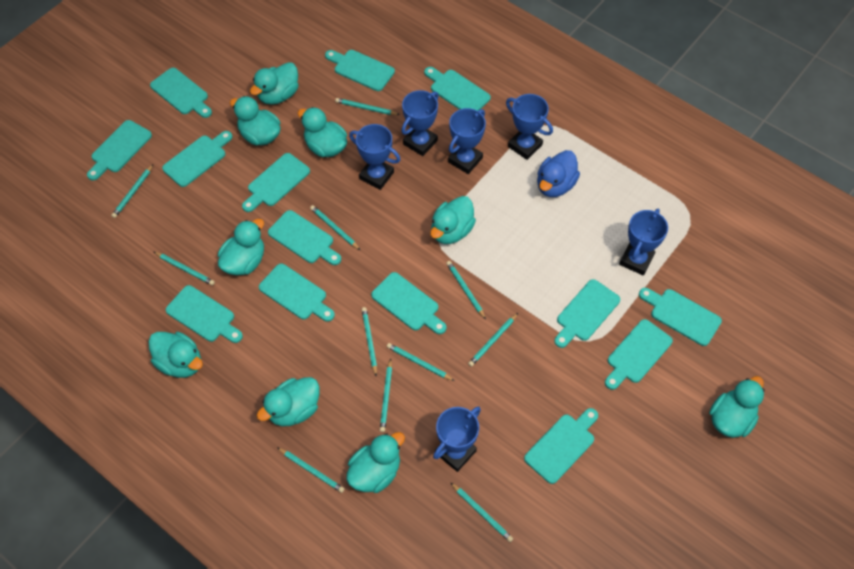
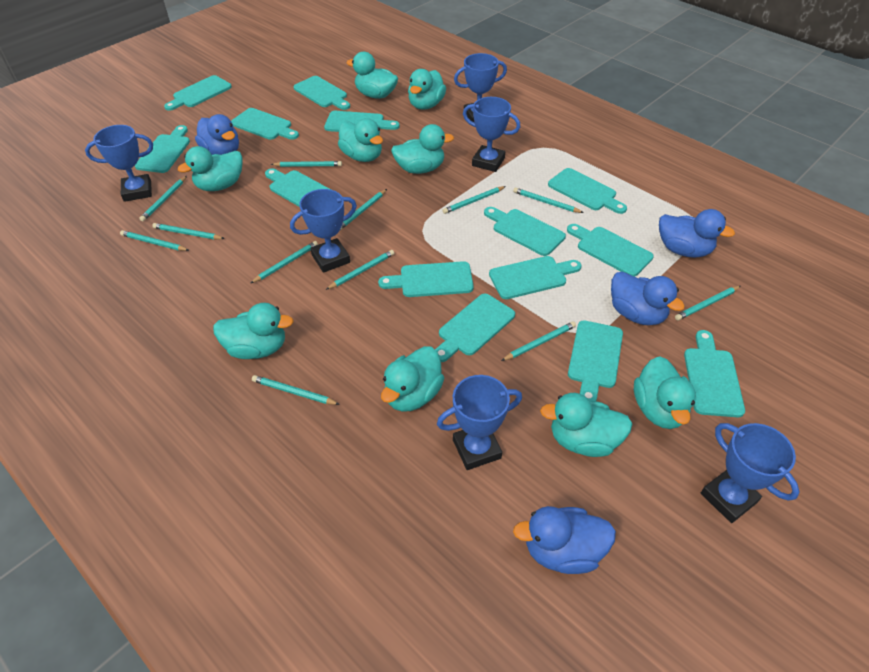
blue duck: 1 -> 4
turquoise pencil: 11 -> 12

